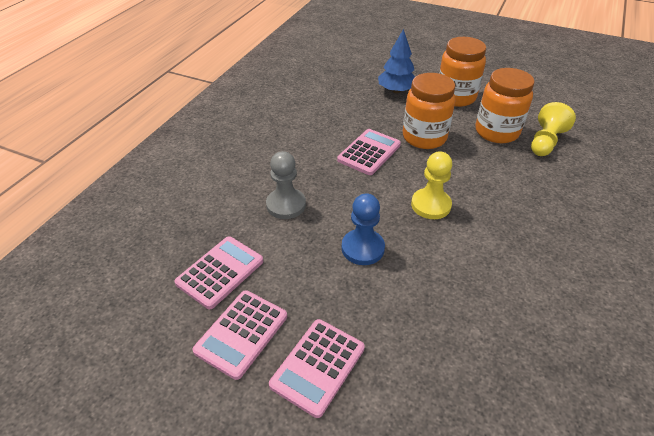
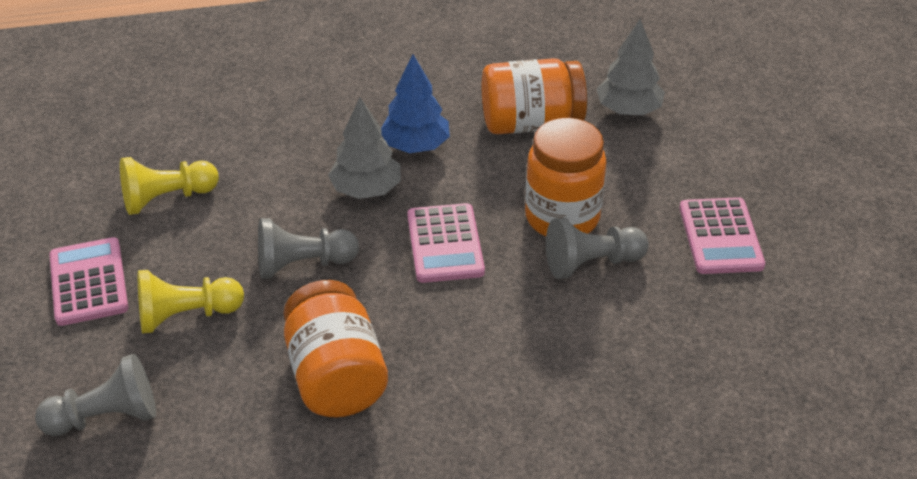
blue pawn: 1 -> 0
grey pawn: 1 -> 3
grey tree: 0 -> 2
pink calculator: 4 -> 3

